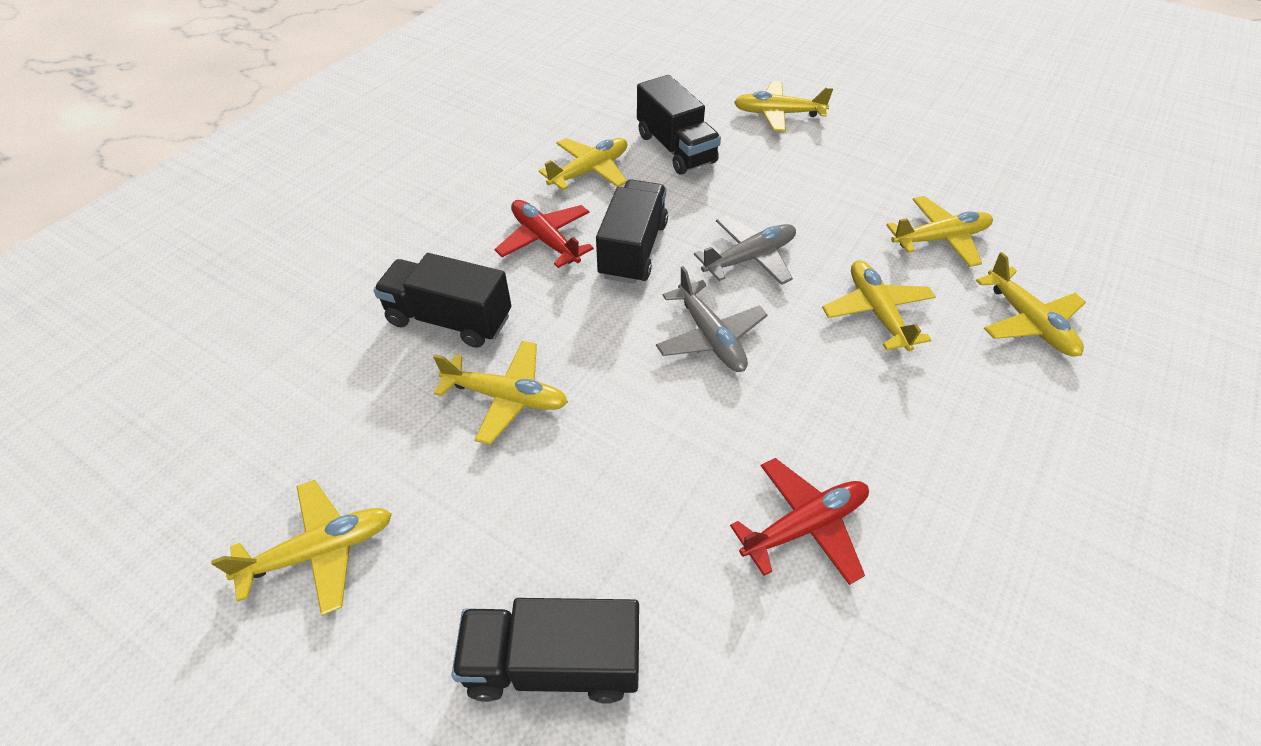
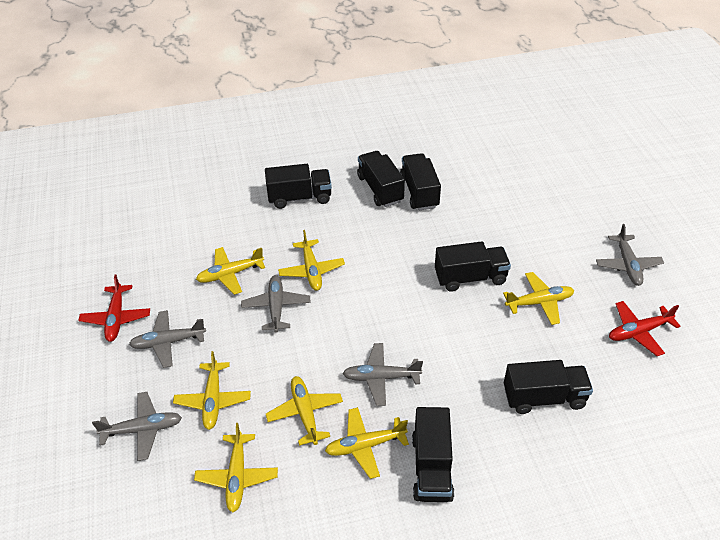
black truck: 4 -> 6
grey plane: 2 -> 5

